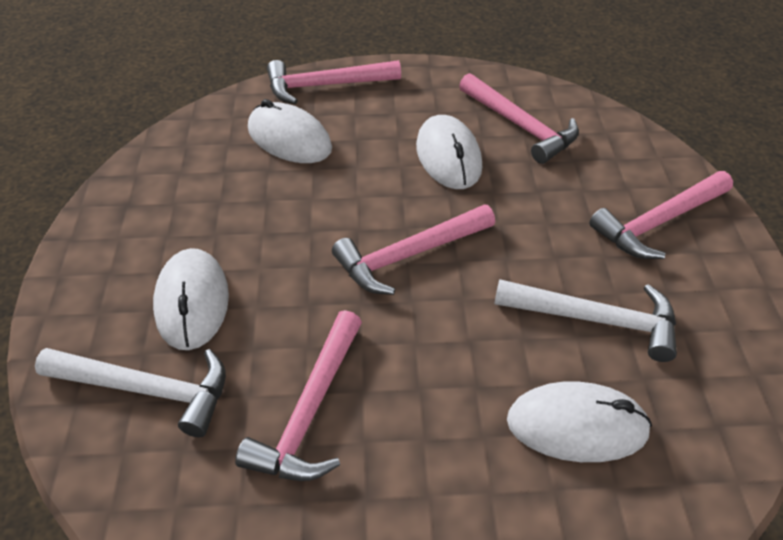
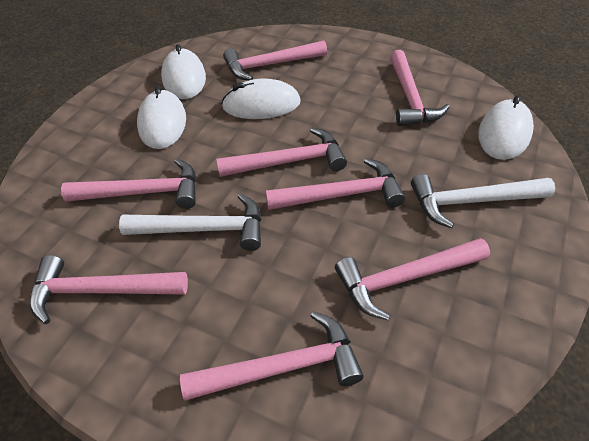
pink hammer: 5 -> 8

